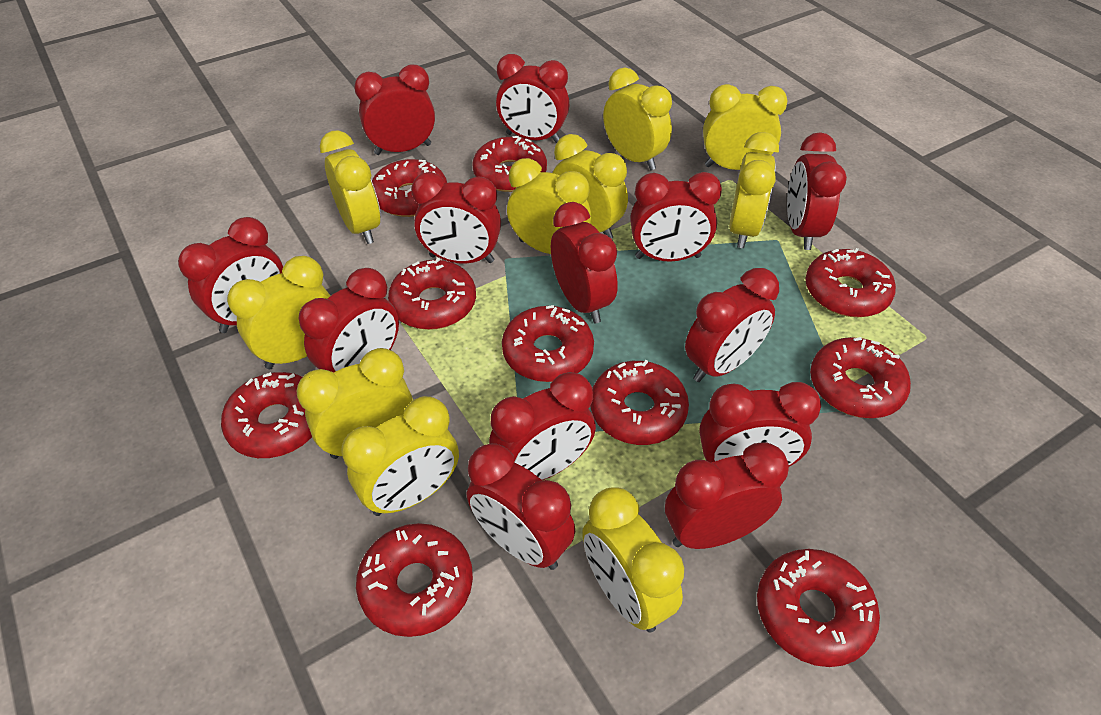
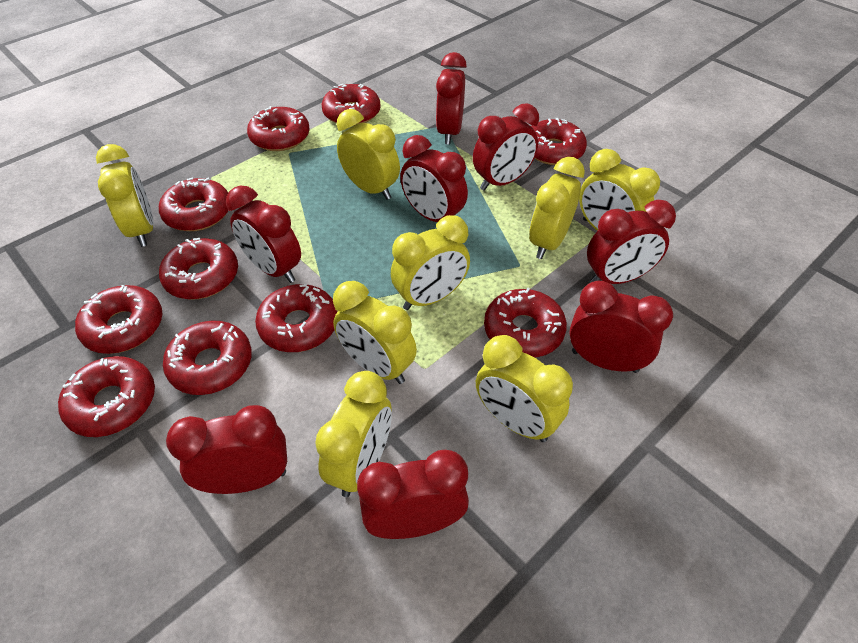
red clock: 13 -> 8
yellow clock: 10 -> 8

